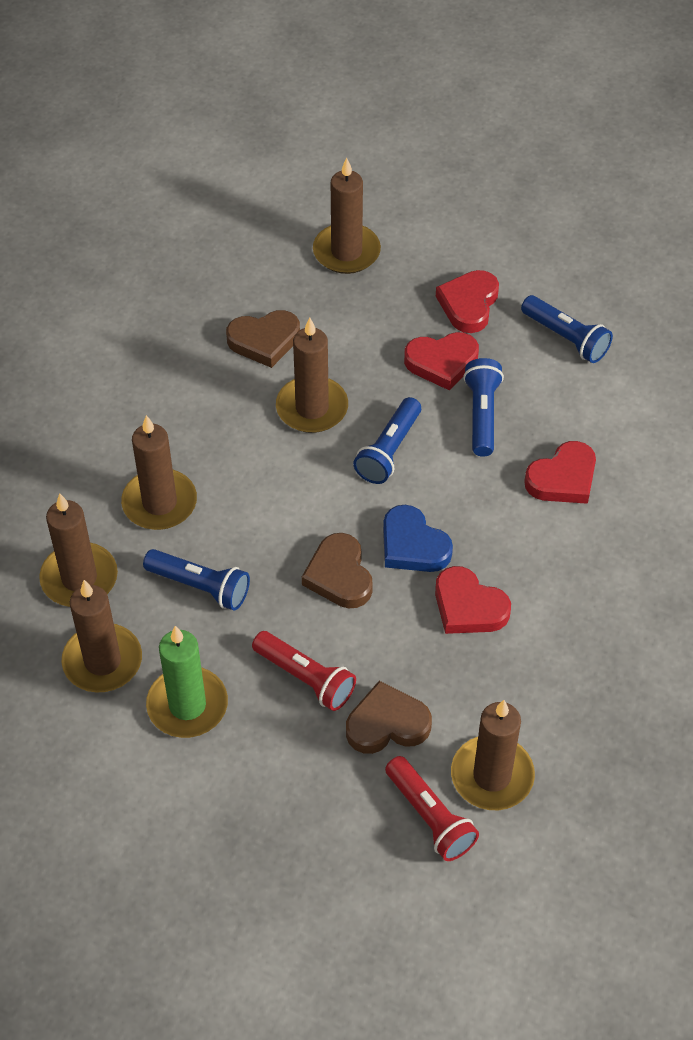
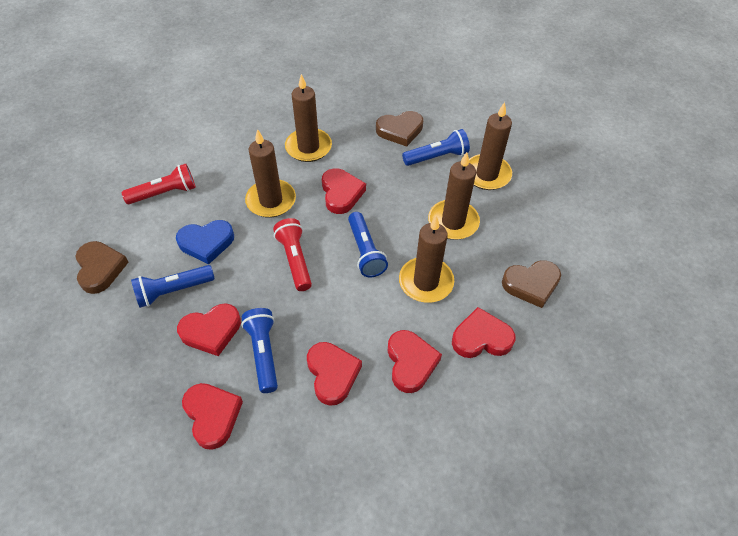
brown candle: 6 -> 5
green candle: 1 -> 0
red heart: 4 -> 6

